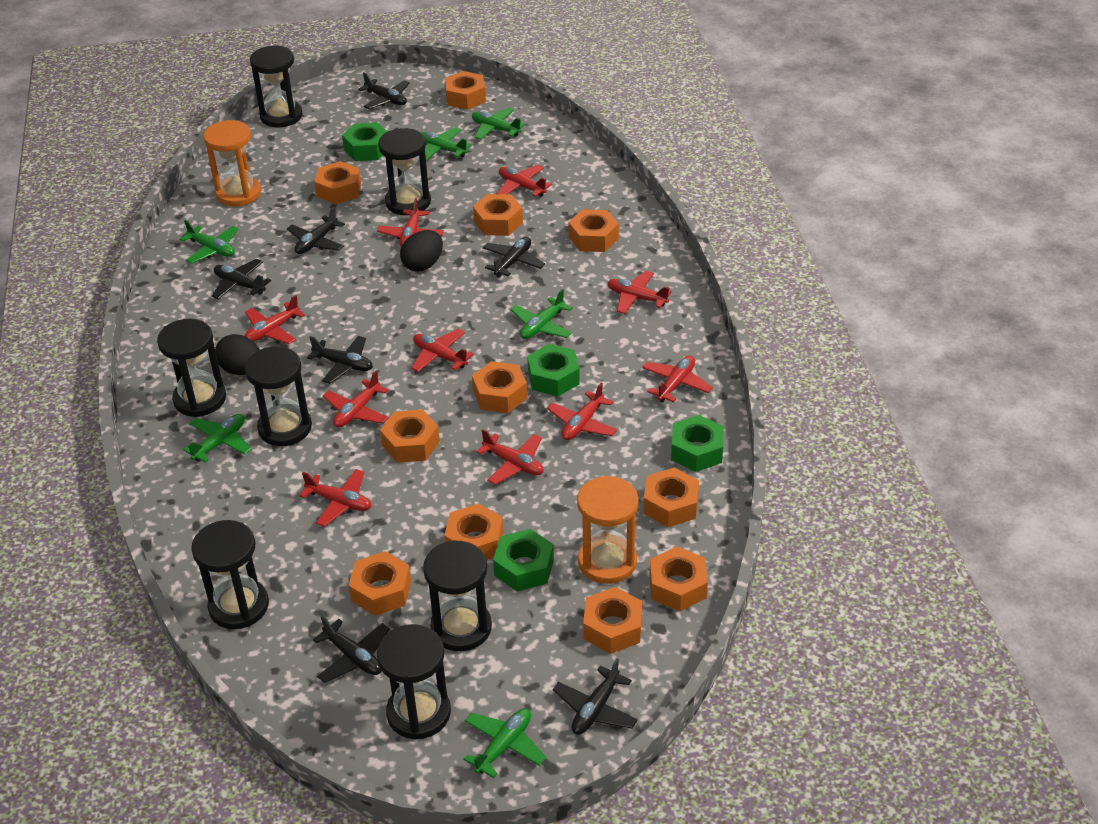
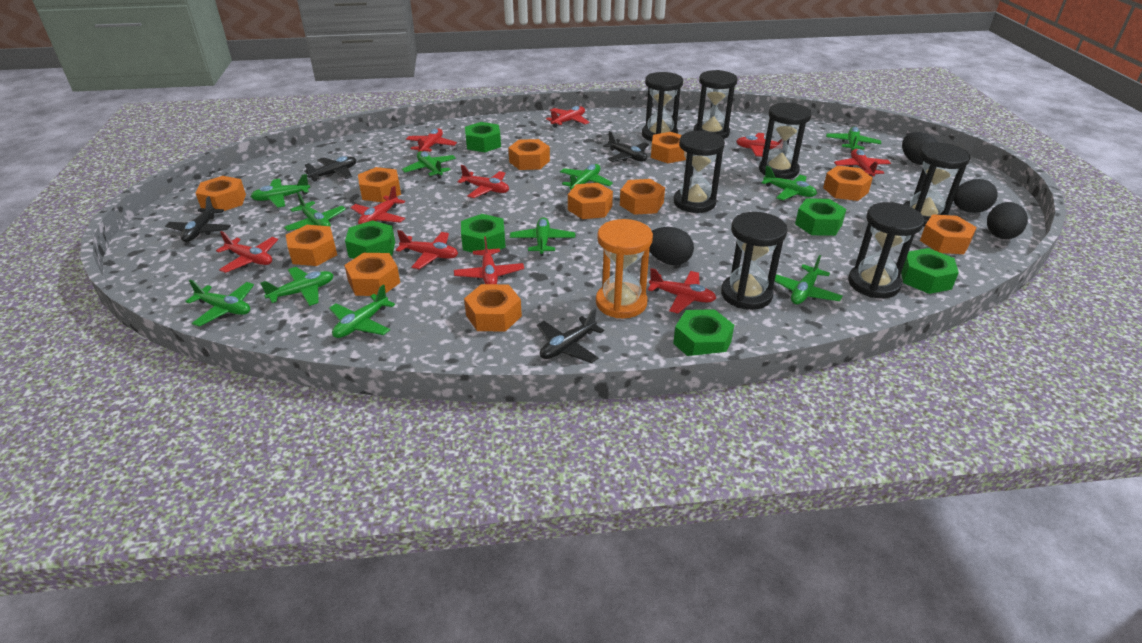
black egg: 2 -> 4
black plane: 7 -> 4
green nut: 4 -> 6
green plane: 6 -> 11
orange hourglass: 2 -> 1

